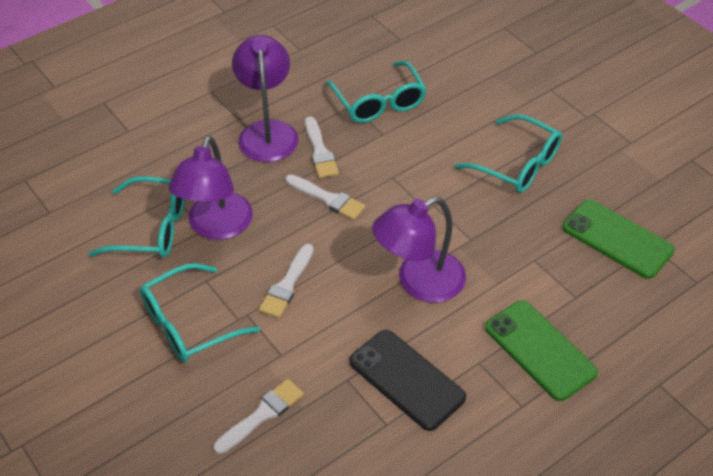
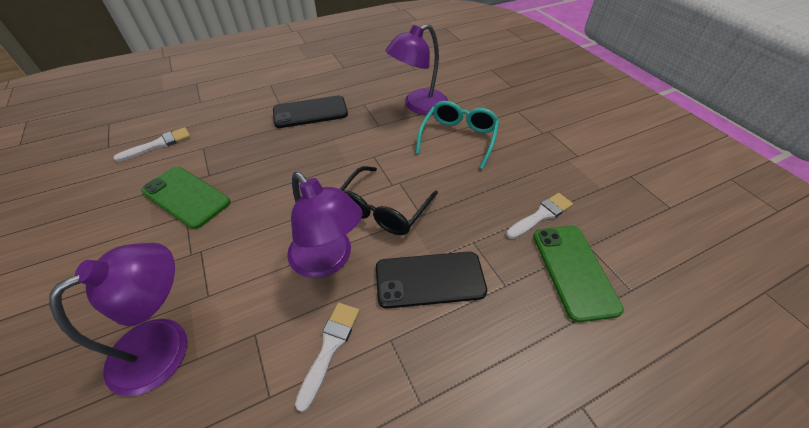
black glasses: 0 -> 1
black phone: 1 -> 2
turquoise glasses: 4 -> 1
white brush: 4 -> 3

